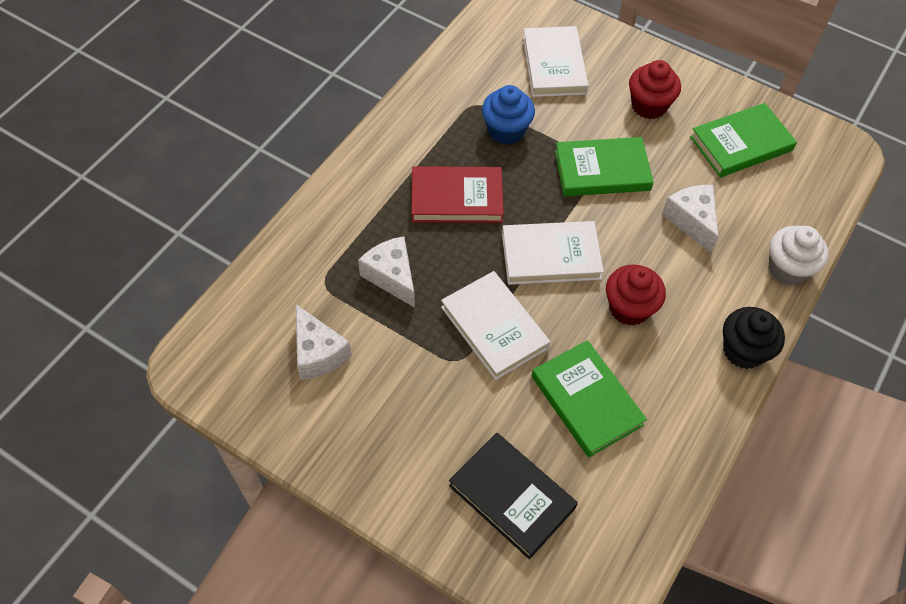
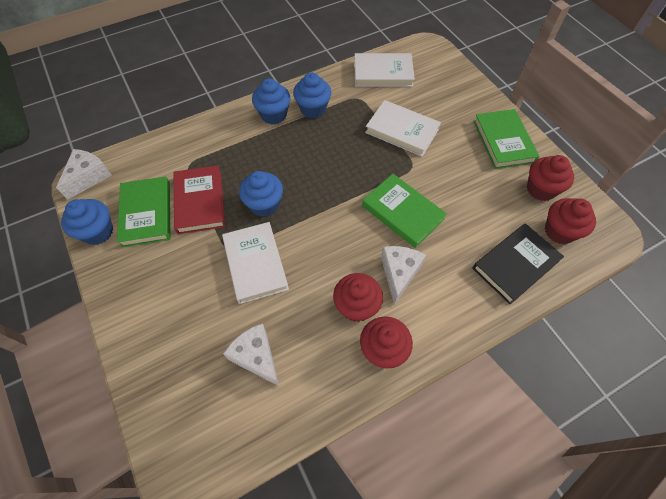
black cupcake: 1 -> 0
blue cupcake: 1 -> 4
red cupcake: 2 -> 4
white cupcake: 1 -> 0

